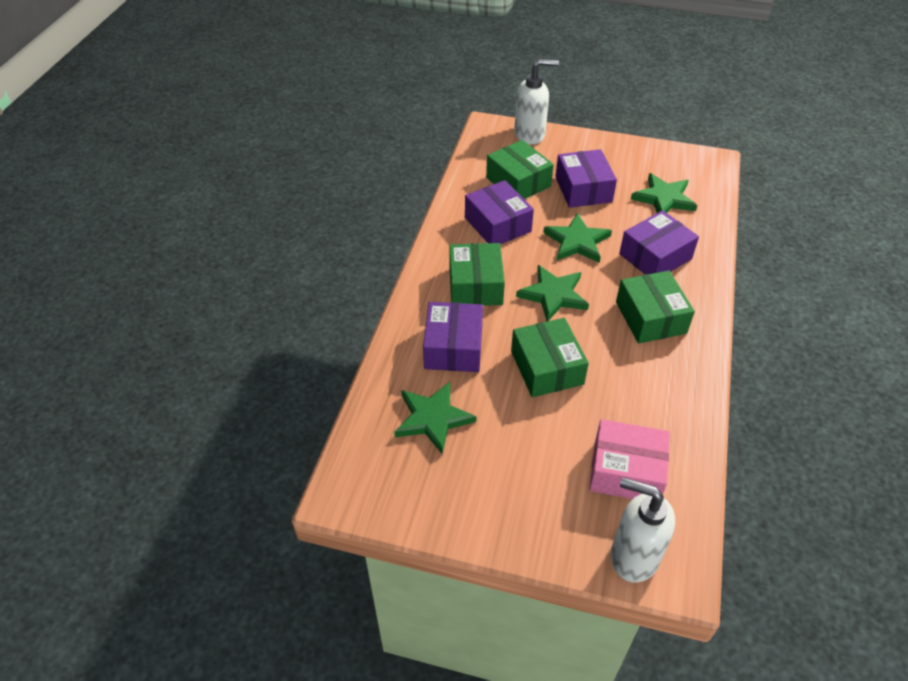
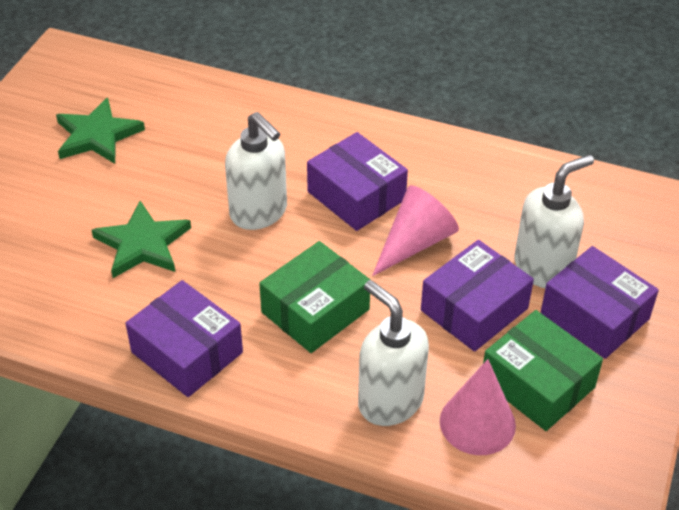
green box: 4 -> 2
green star: 4 -> 2
pink box: 1 -> 0
pink cone: 0 -> 2
white soap dispenser: 2 -> 3

